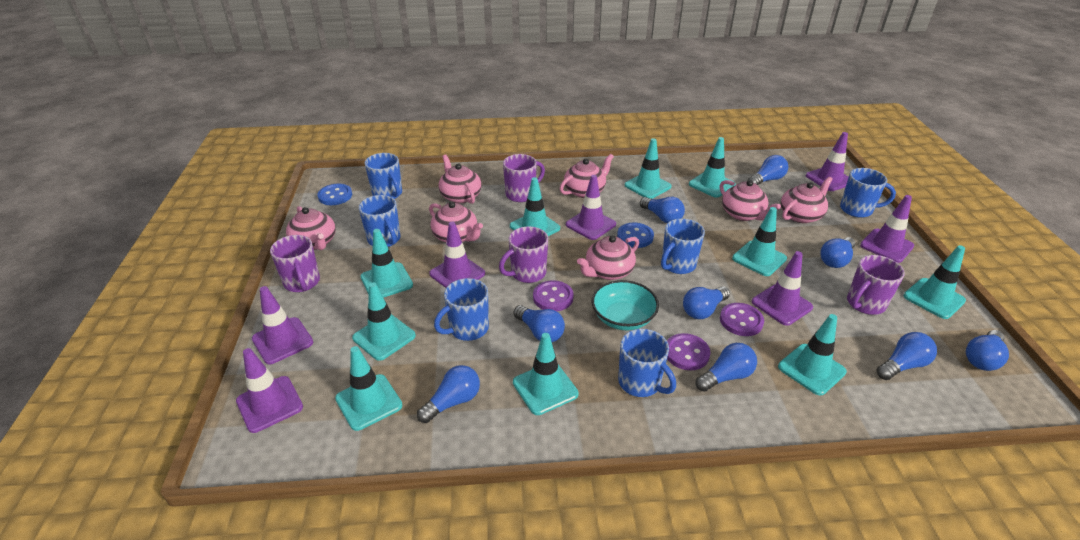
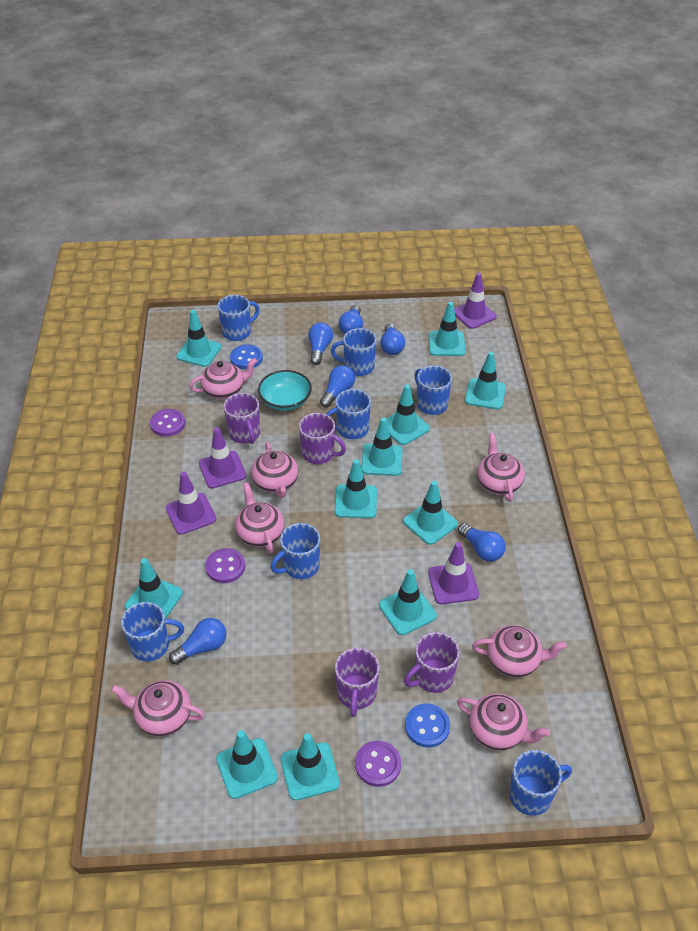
blue light bulb: 9 -> 6
blue mug: 6 -> 7
purple traffic cone: 7 -> 4
turquoise traffic cone: 10 -> 11

